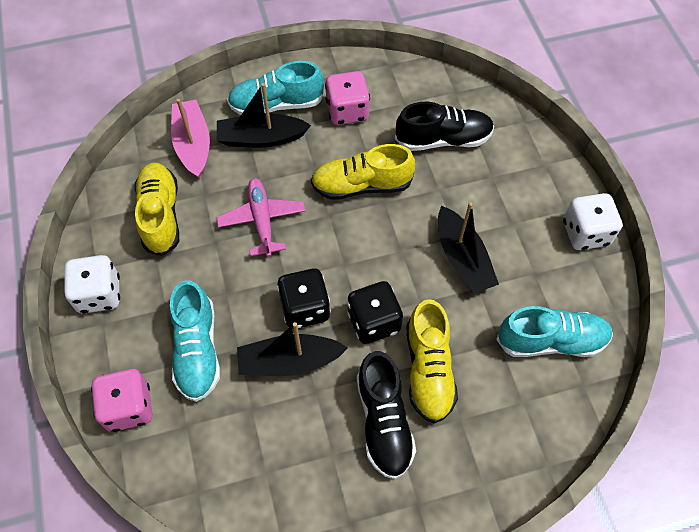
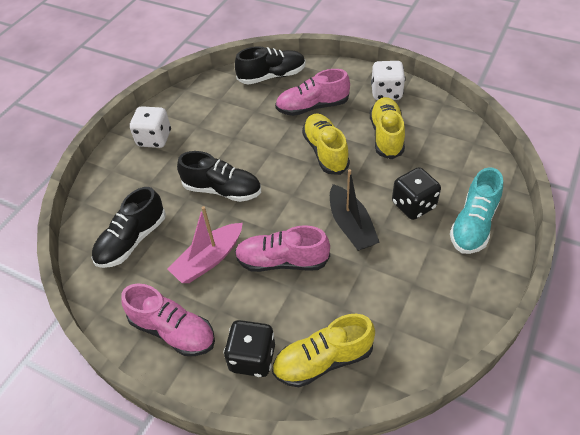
black boat: 3 -> 1
black shoe: 2 -> 3
pink dice: 2 -> 0
pink plane: 1 -> 0
pink shoe: 0 -> 3
turquoise shoe: 3 -> 1

